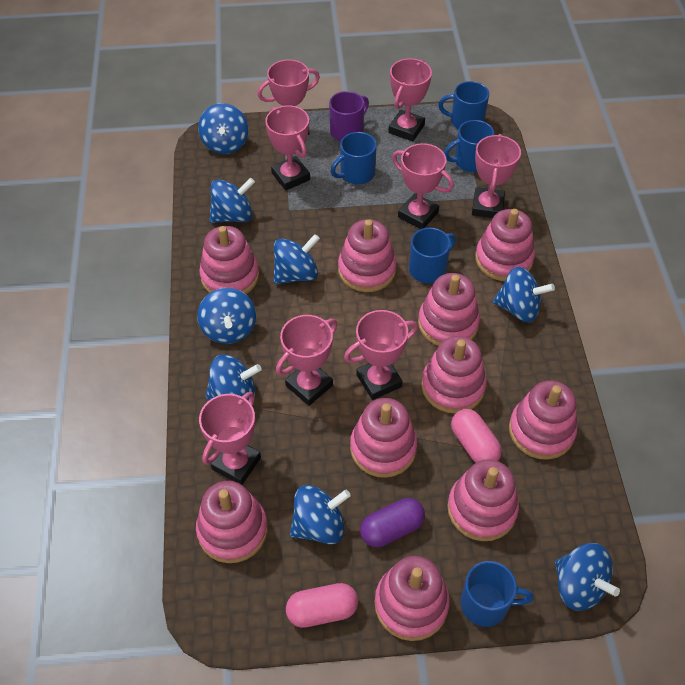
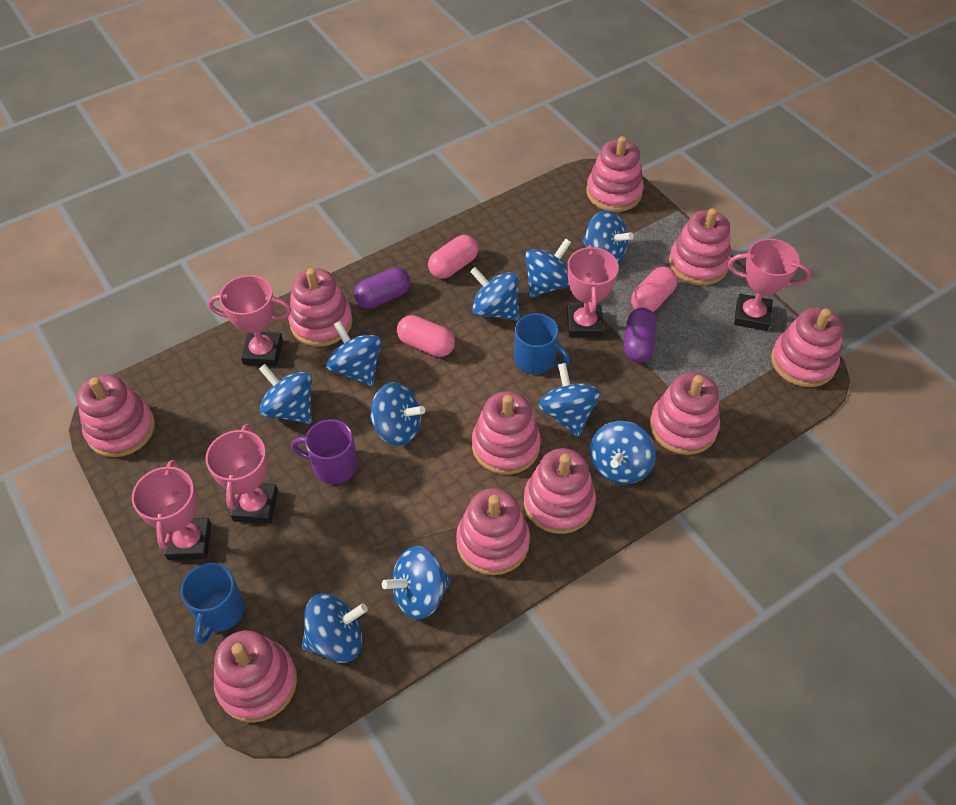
blue mug: 5 -> 2
blue spinning top: 8 -> 10
pink capsule: 2 -> 3
pink trophy: 8 -> 5
purple capsule: 1 -> 2

